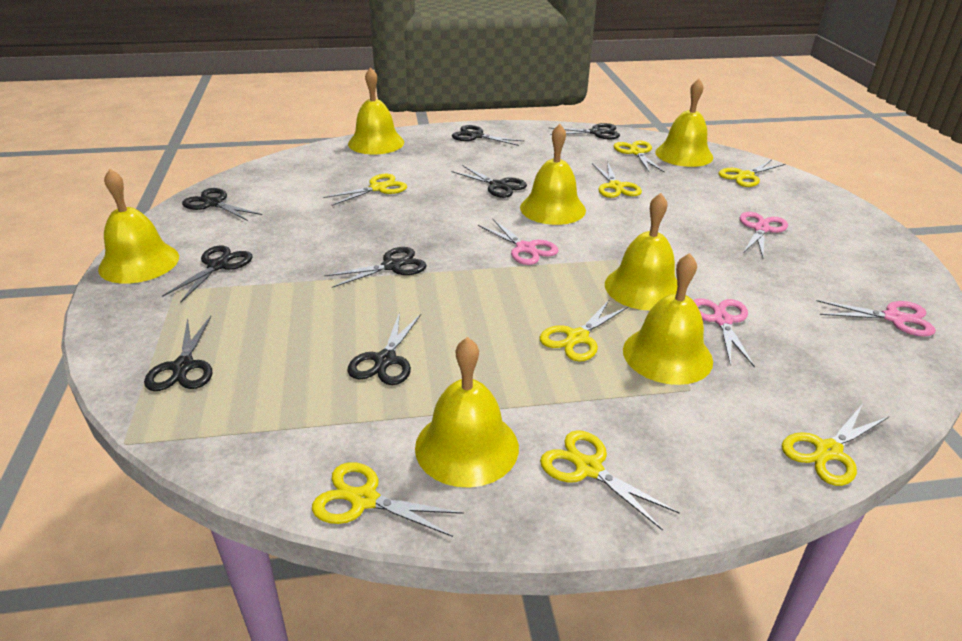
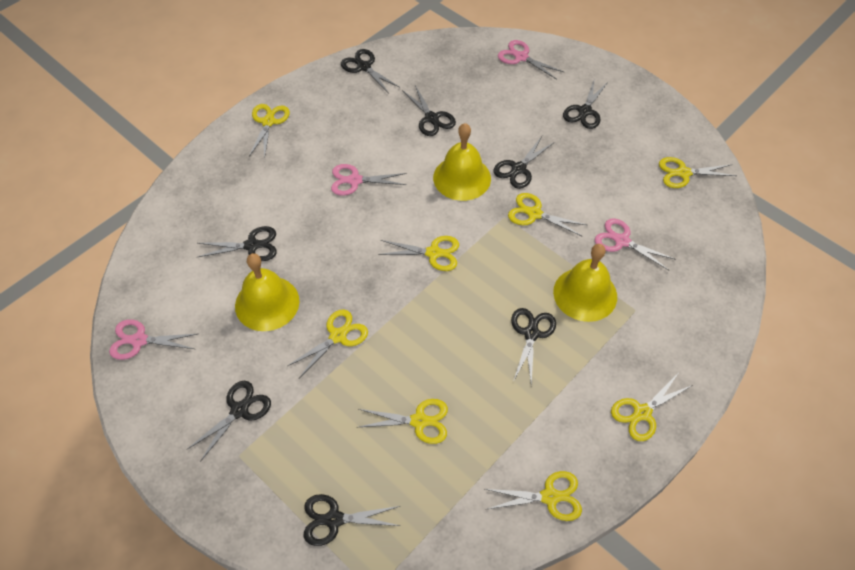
yellow bell: 7 -> 3

